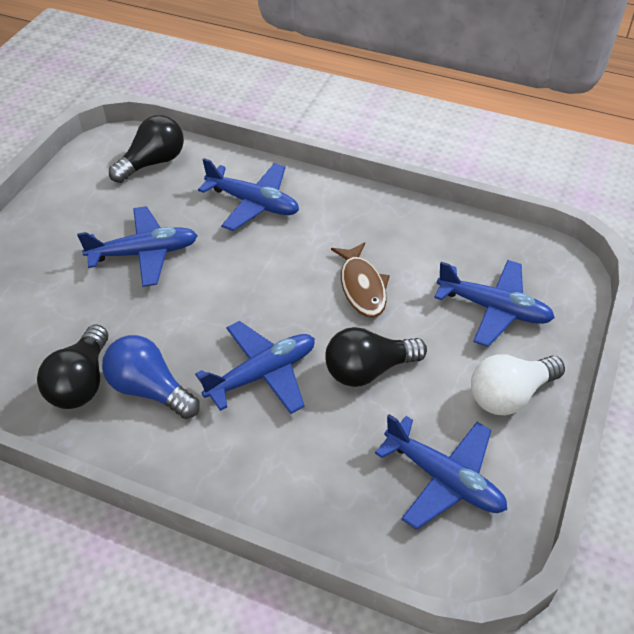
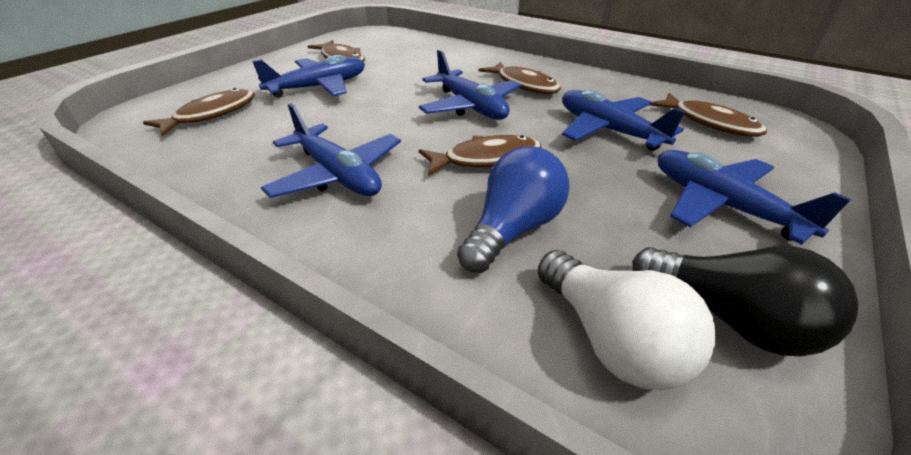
black light bulb: 3 -> 1
brown fish: 1 -> 5

